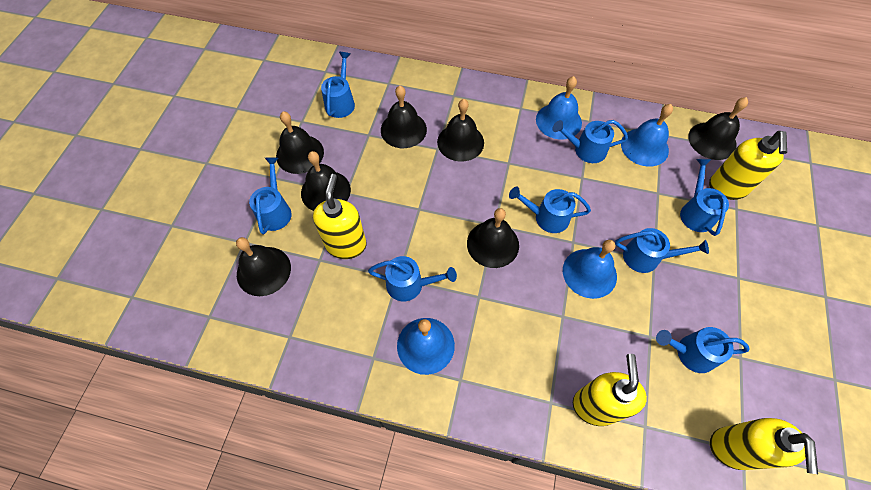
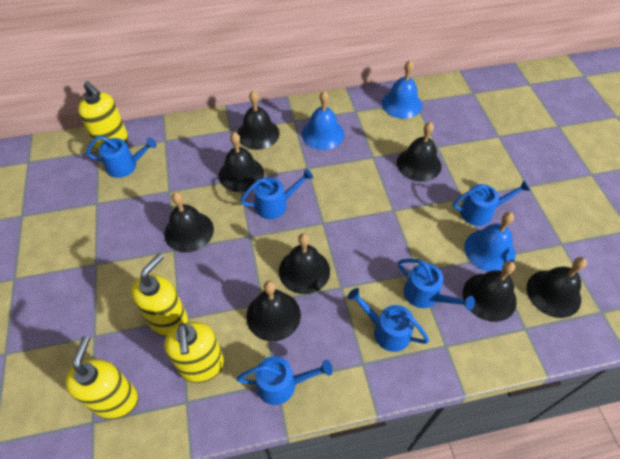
black bell: 7 -> 8
blue bell: 4 -> 3
blue watering can: 8 -> 6

